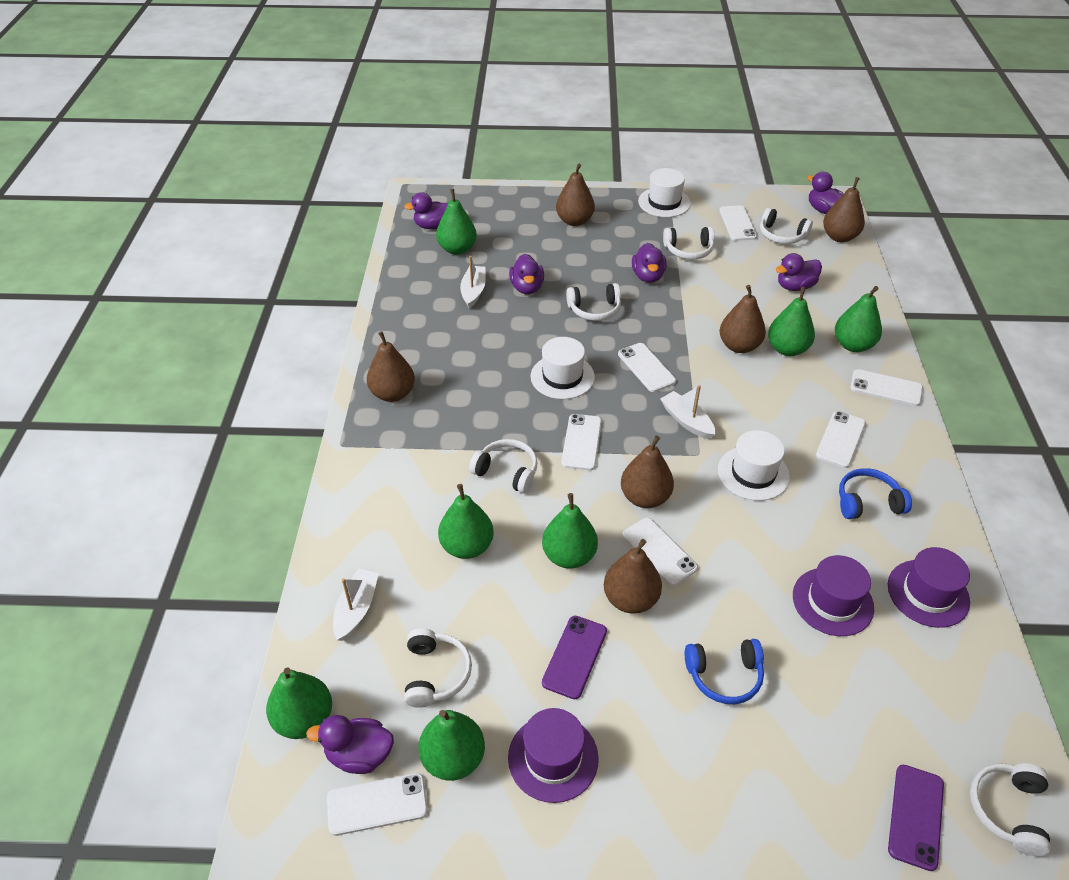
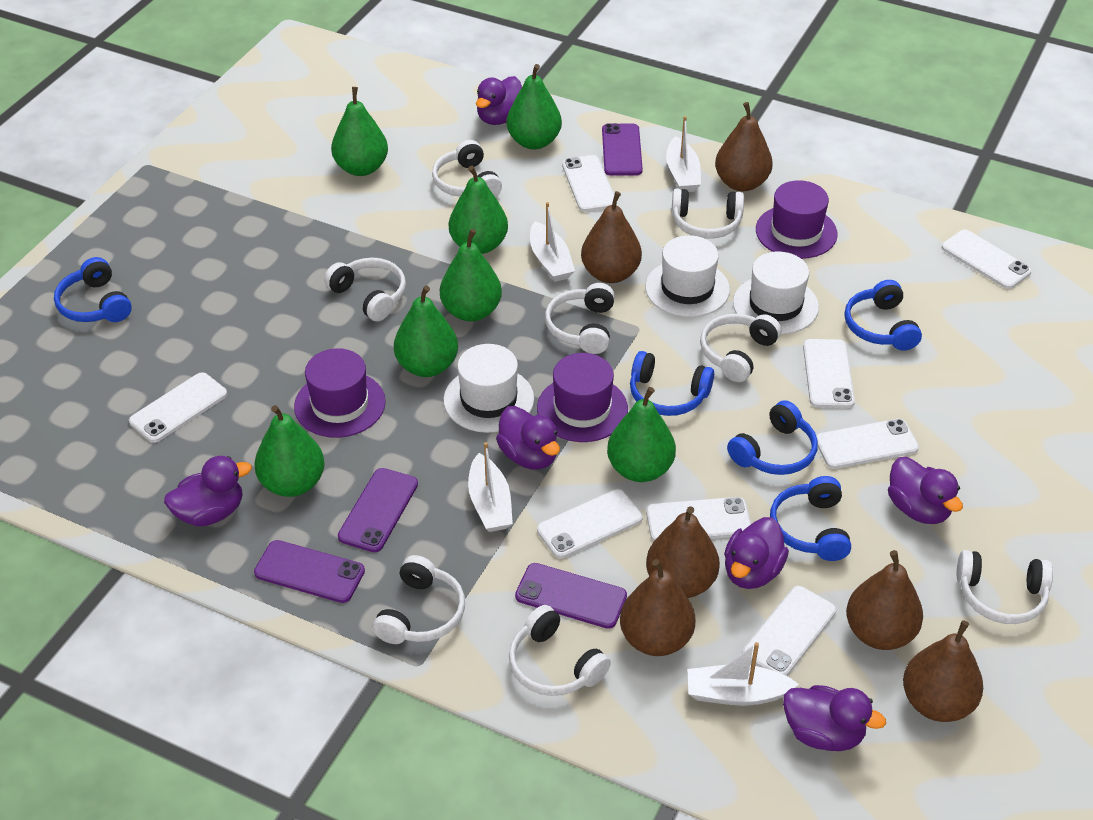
blue headphones: 2 -> 5
purple phone: 2 -> 4
white boat: 3 -> 4
white headphones: 6 -> 8
white phone: 7 -> 8

